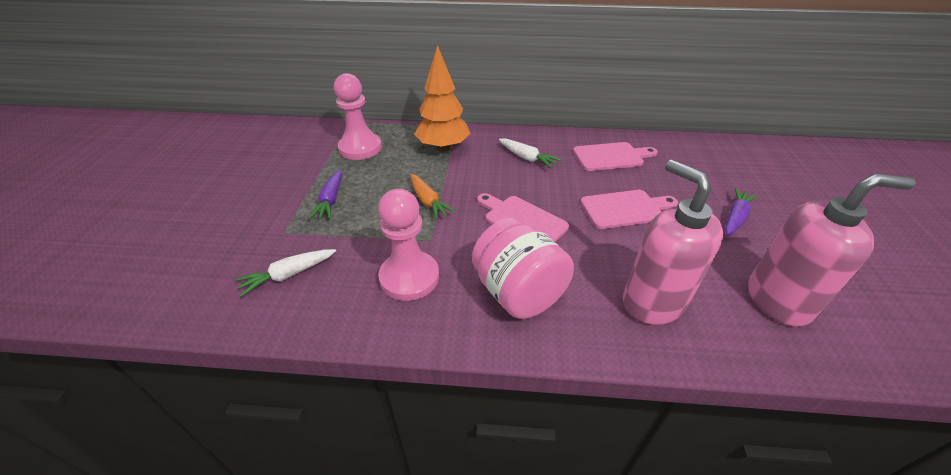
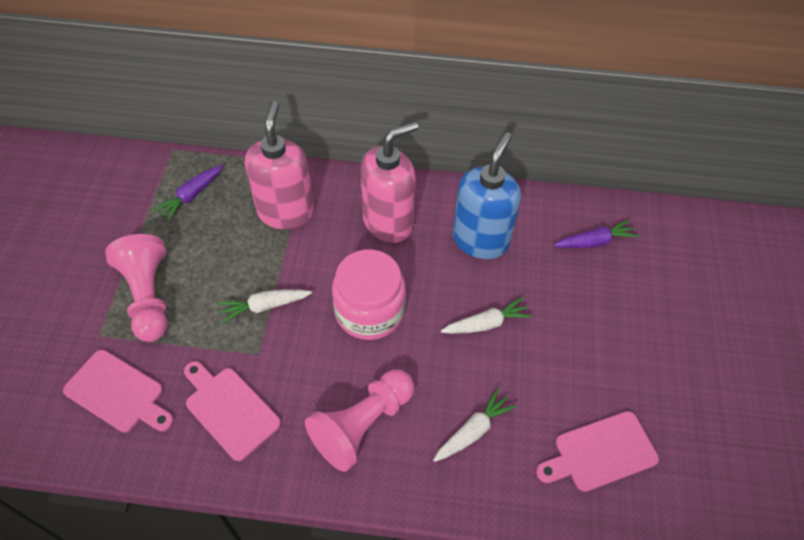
blue soap dispenser: 0 -> 1
orange carrot: 1 -> 0
orange tree: 1 -> 0
white carrot: 2 -> 3

